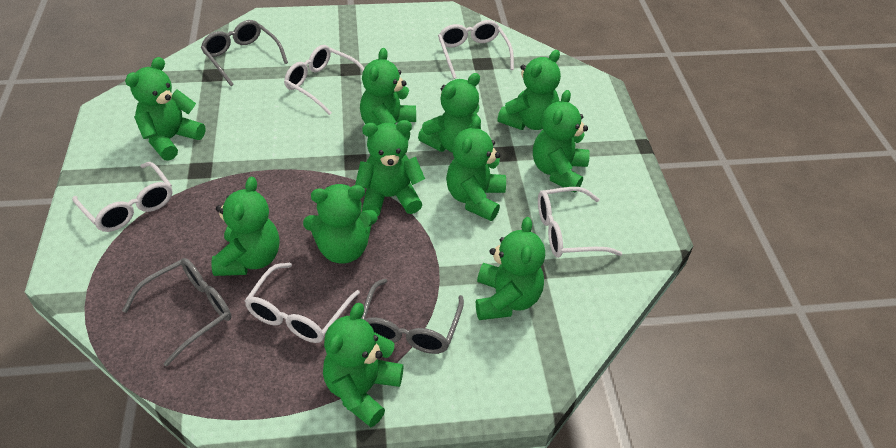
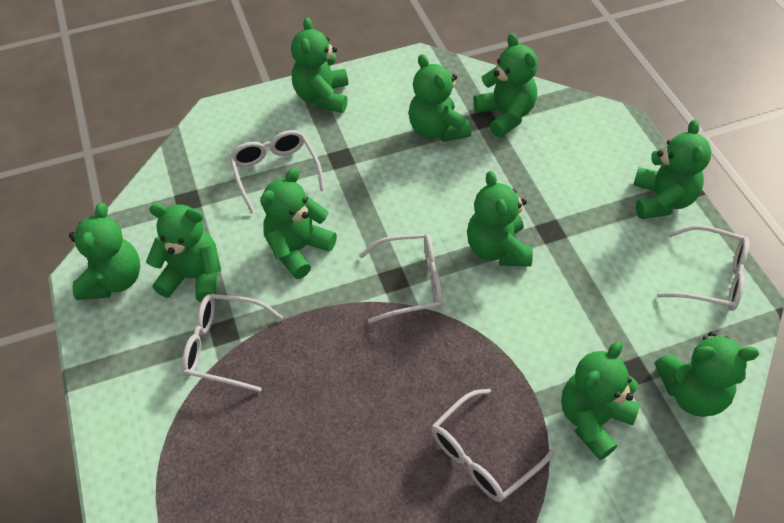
green teddy bear: 11 -> 10
grey glasses: 3 -> 0

